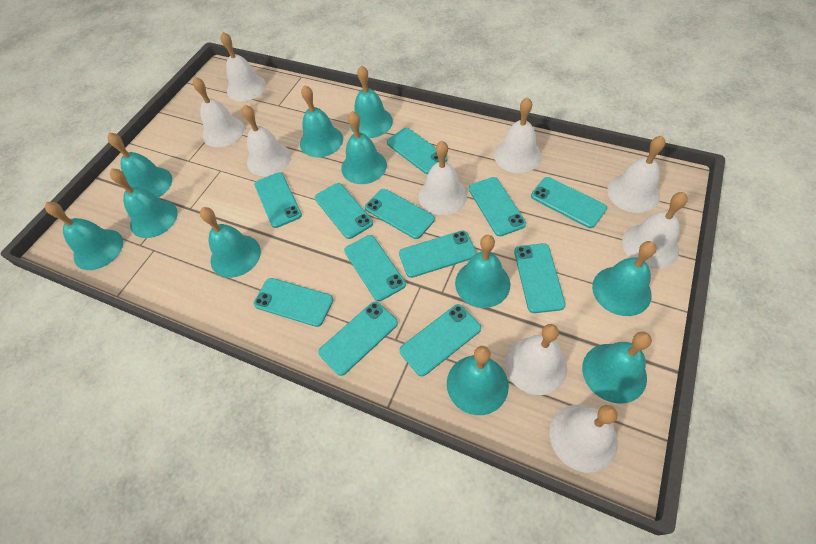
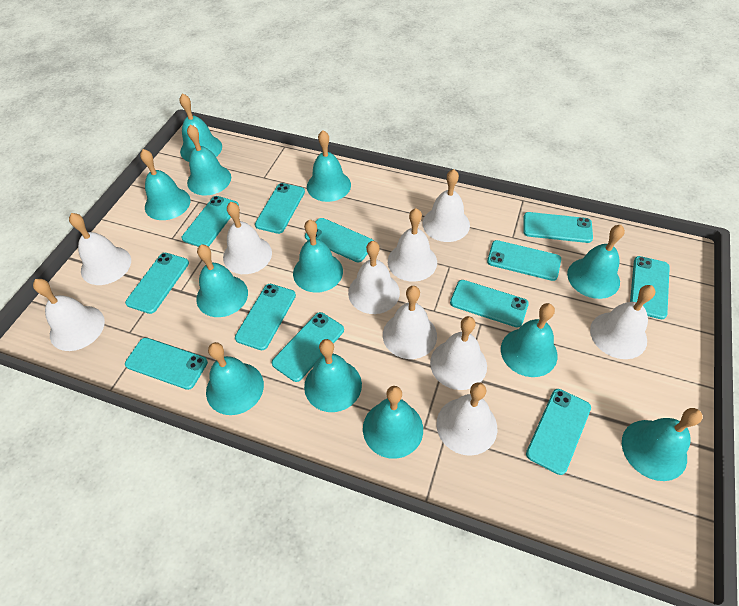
turquoise bell: 11 -> 12
white bell: 9 -> 10

